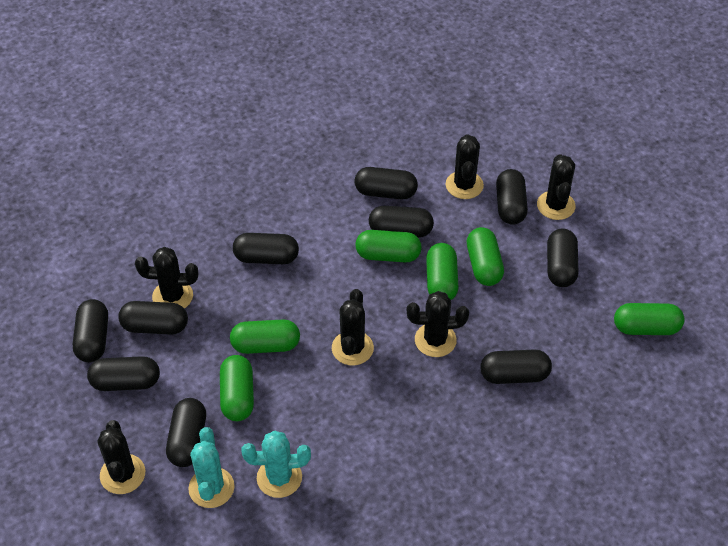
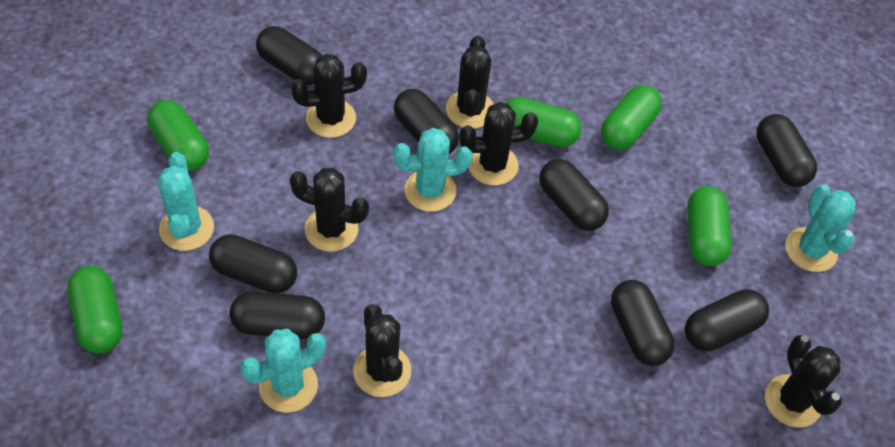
black capsule: 10 -> 8
green capsule: 6 -> 5
turquoise cactus: 2 -> 4

